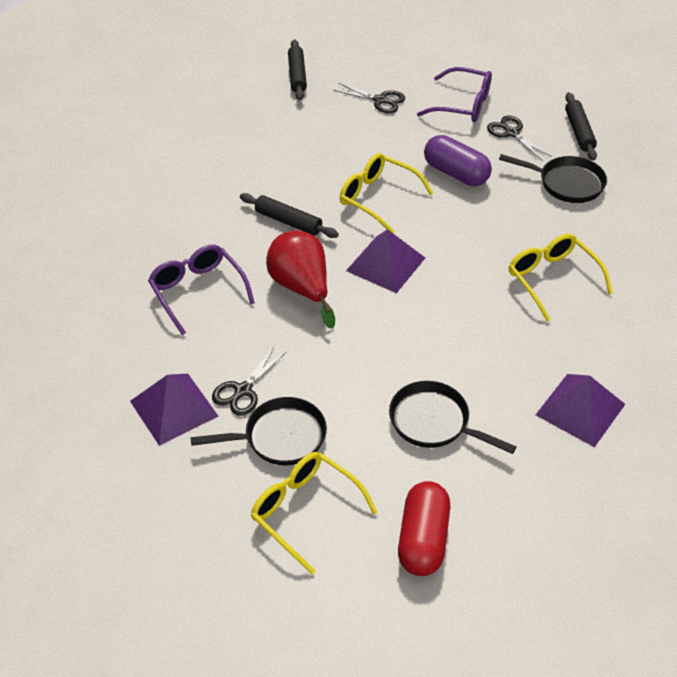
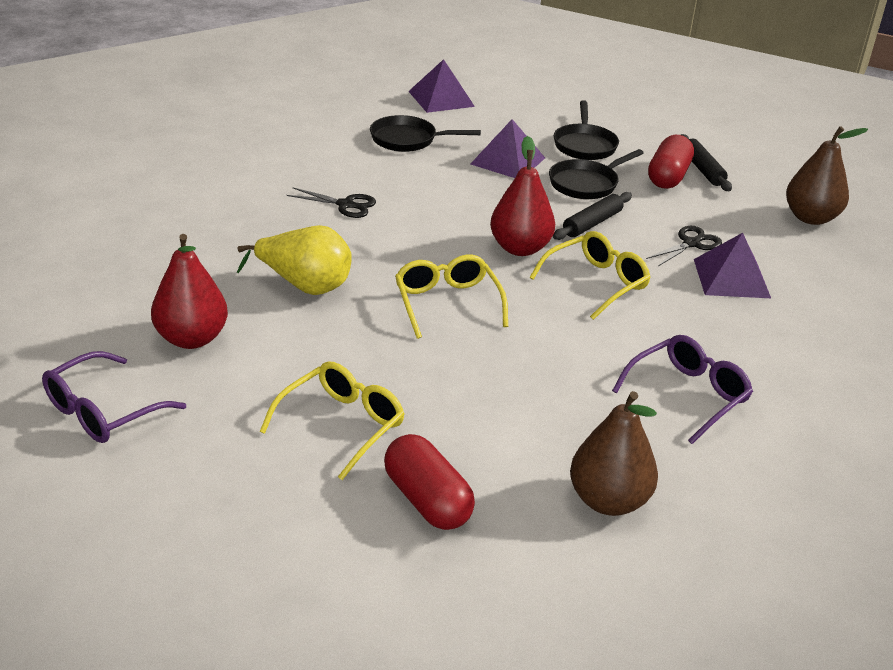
black rolling pin: 3 -> 2
black scissors: 3 -> 2
brown pear: 0 -> 2
purple capsule: 1 -> 0
red capsule: 1 -> 2
red pear: 1 -> 2
yellow pear: 0 -> 1

